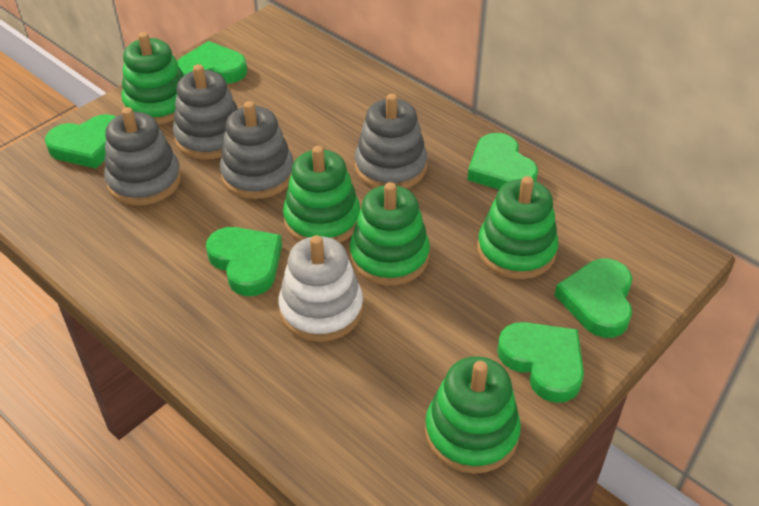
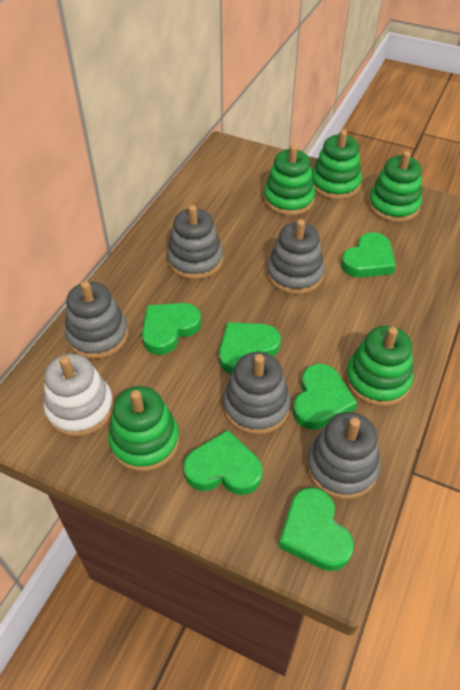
grey stacking toy: 4 -> 5

